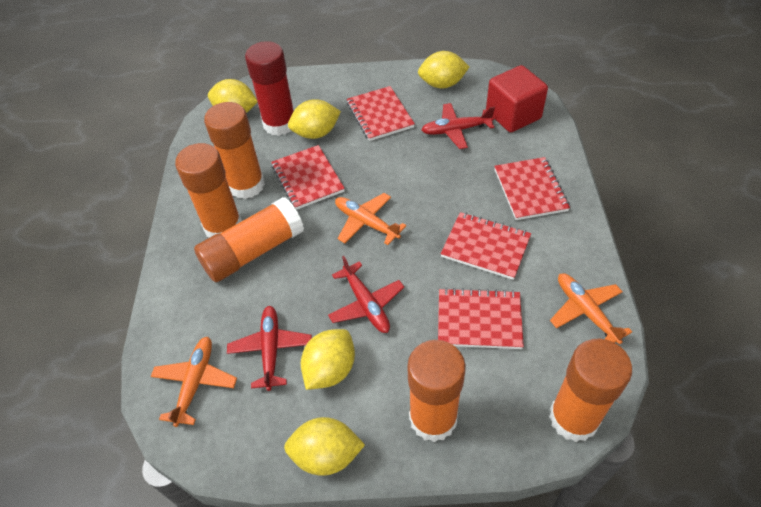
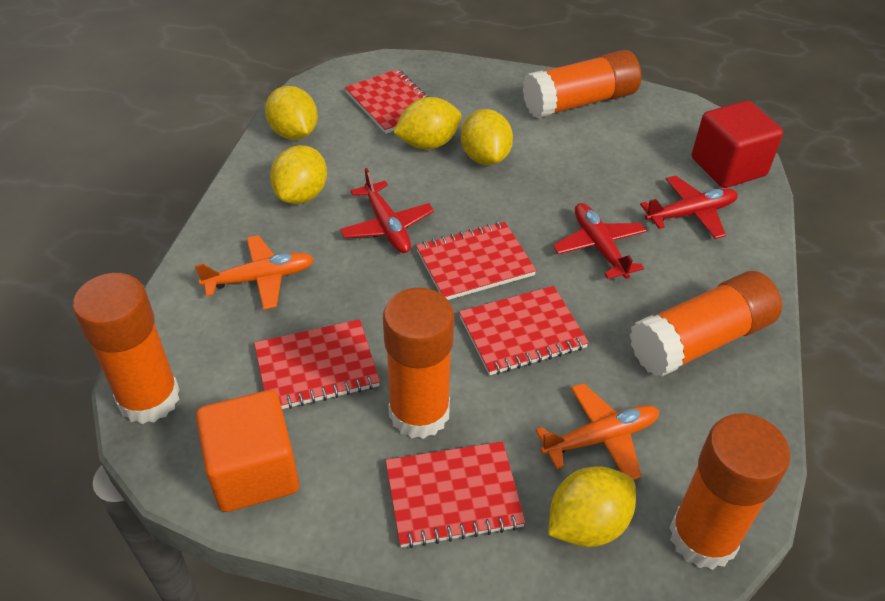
orange cube: 0 -> 1
orange plane: 3 -> 2
red glue stick: 1 -> 0

